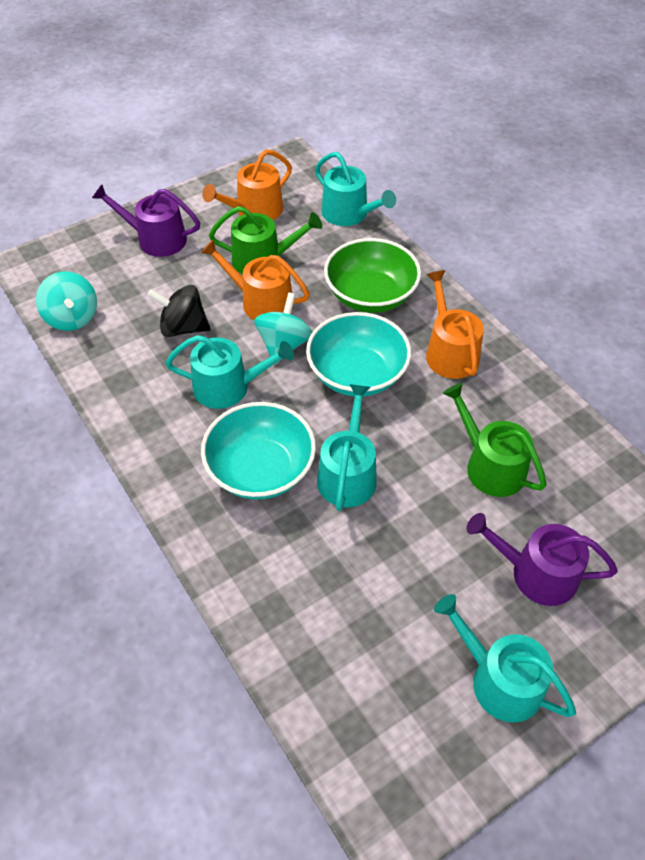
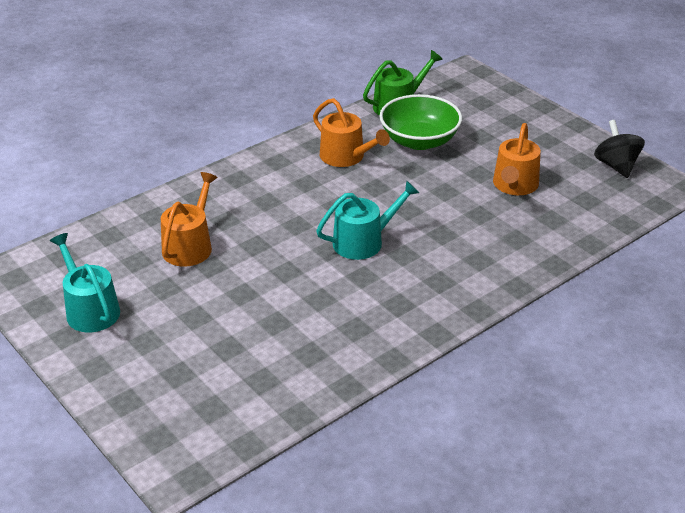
green watering can: 2 -> 1
purple watering can: 2 -> 0
turquoise bowl: 2 -> 0
turquoise spinning top: 2 -> 0
turquoise watering can: 4 -> 2

